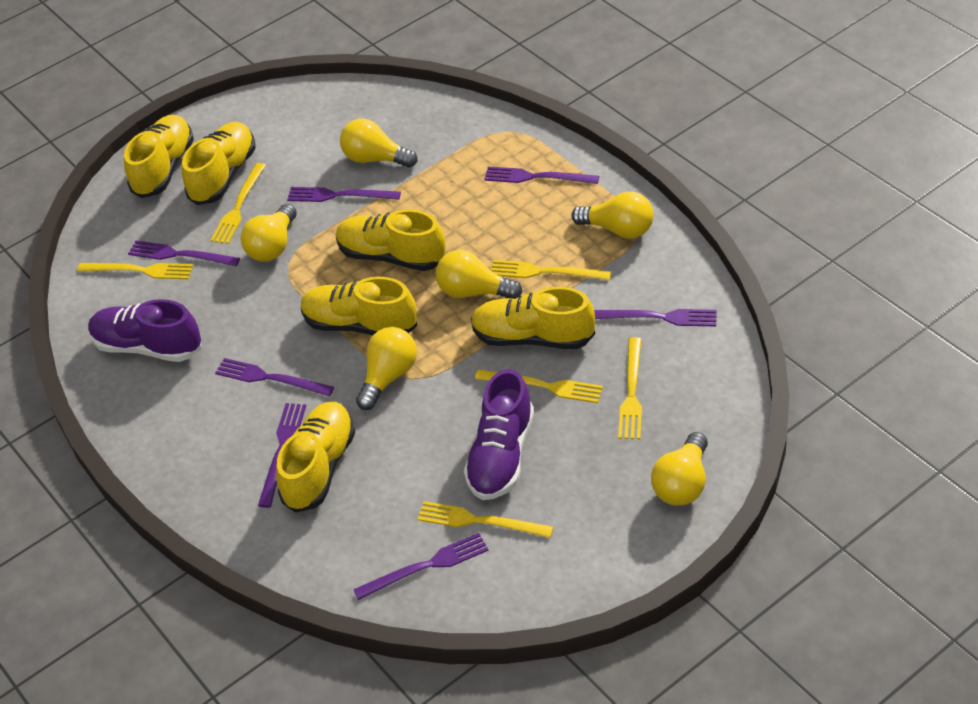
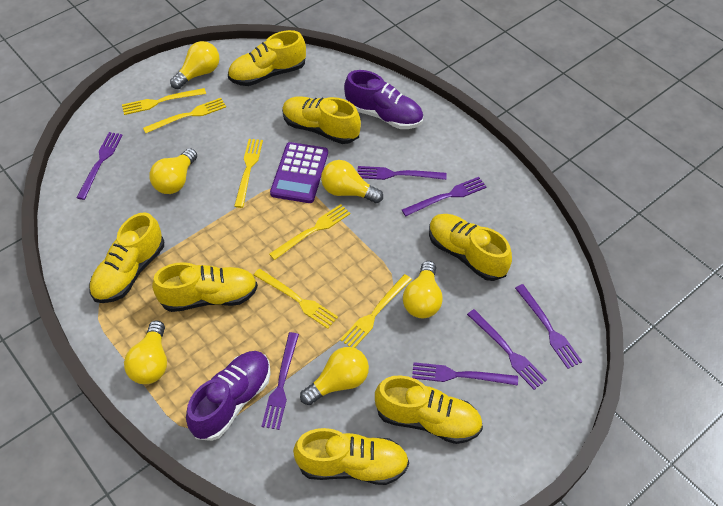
purple calculator: 0 -> 1
yellow shoe: 6 -> 7

